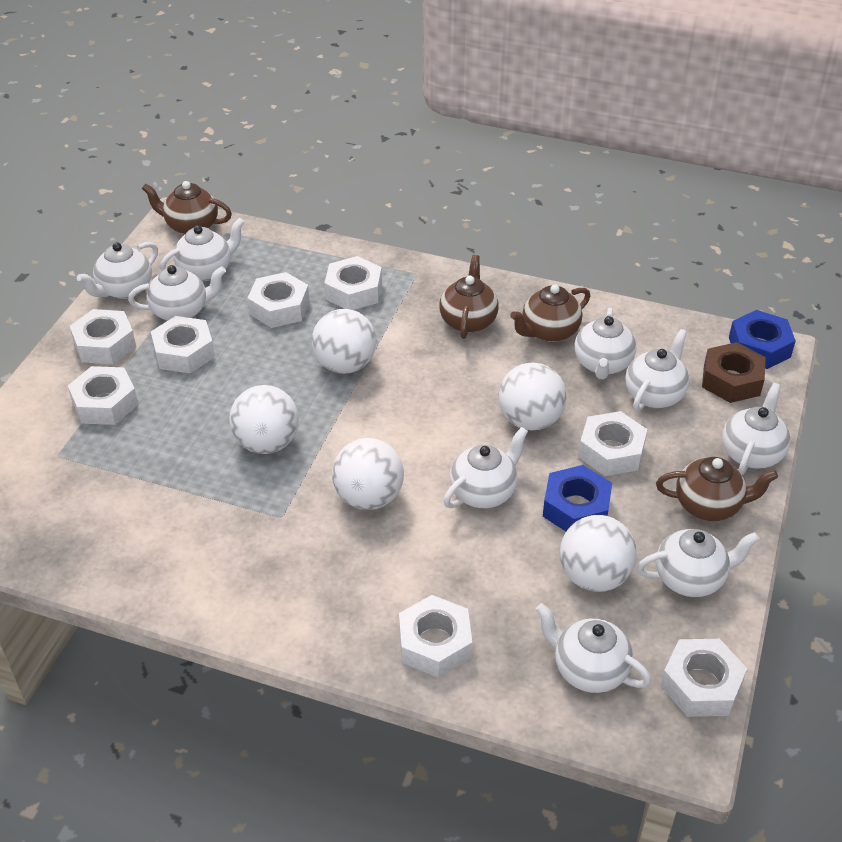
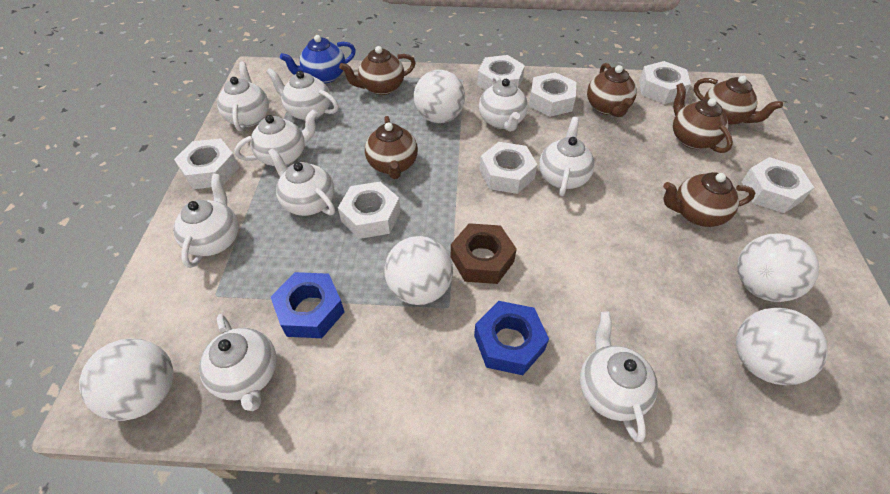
blue teapot: 0 -> 1
brown teapot: 4 -> 6
white nut: 8 -> 7

